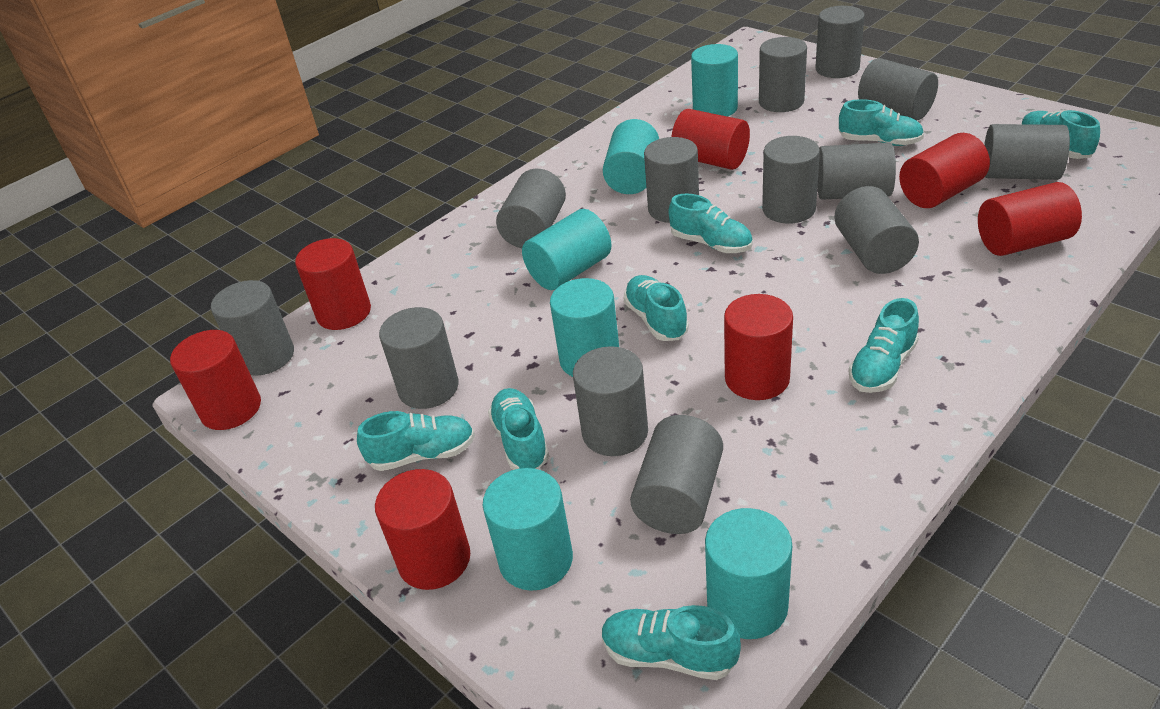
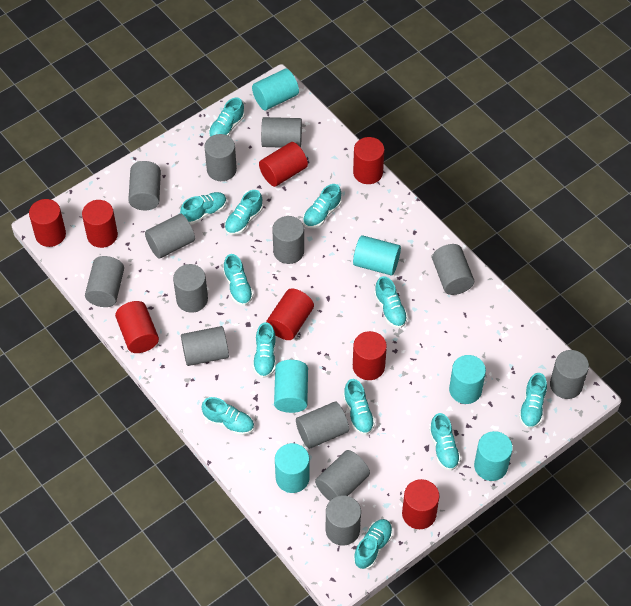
red cylinder: 7 -> 8
turquoise shoe: 8 -> 12

